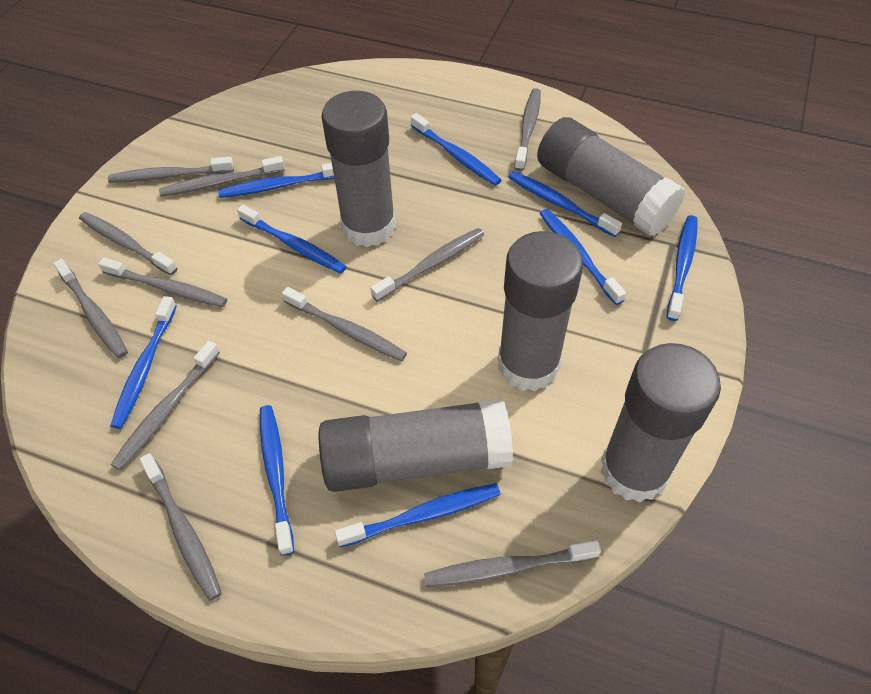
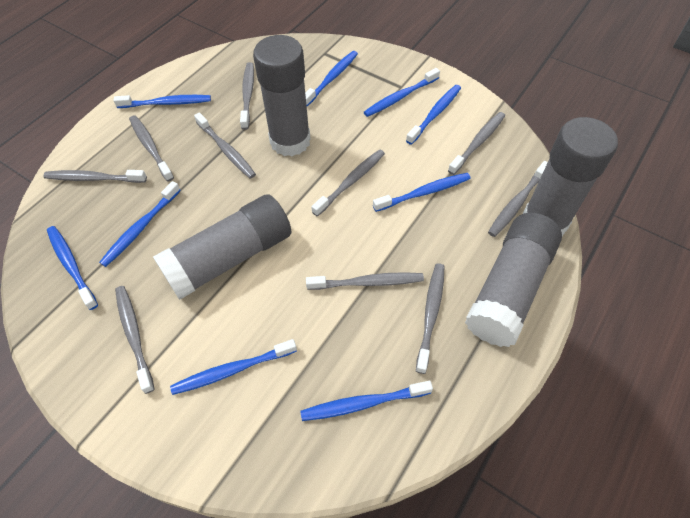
grey glue stick: 5 -> 4
grey toothbrush: 11 -> 10

